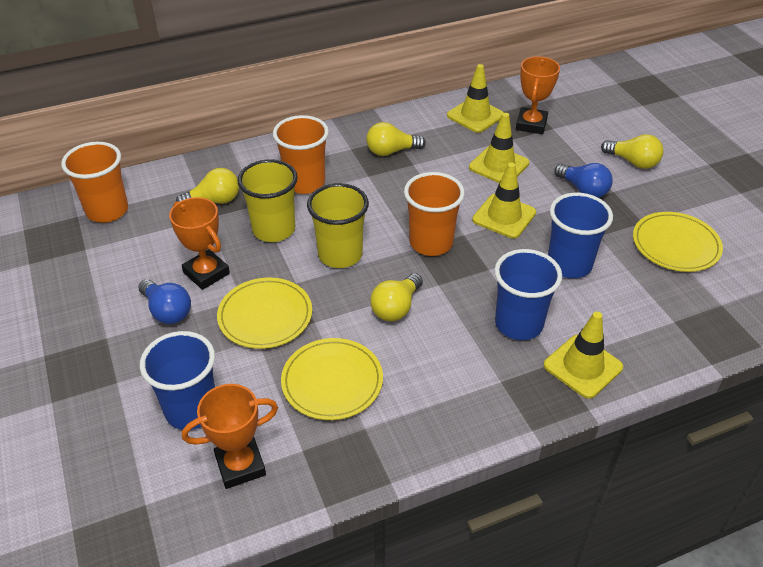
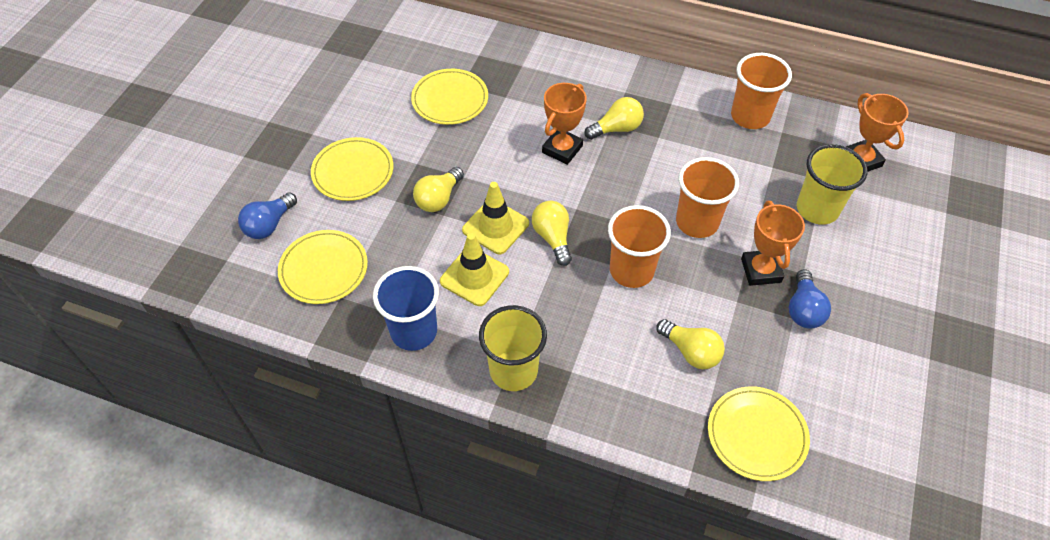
blue cup: 3 -> 1
yellow plate: 3 -> 4
yellow traffic cone: 4 -> 2

